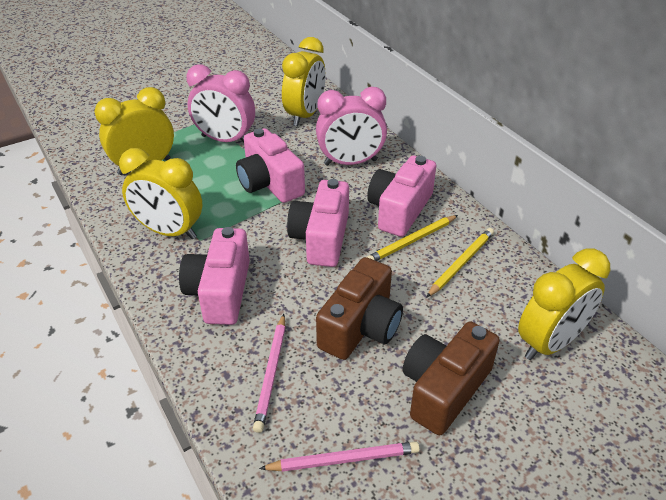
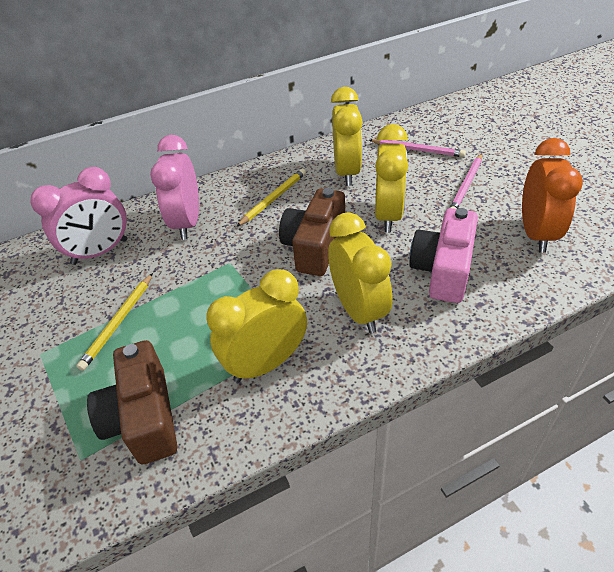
orange clock: 0 -> 1
pink camera: 4 -> 1

